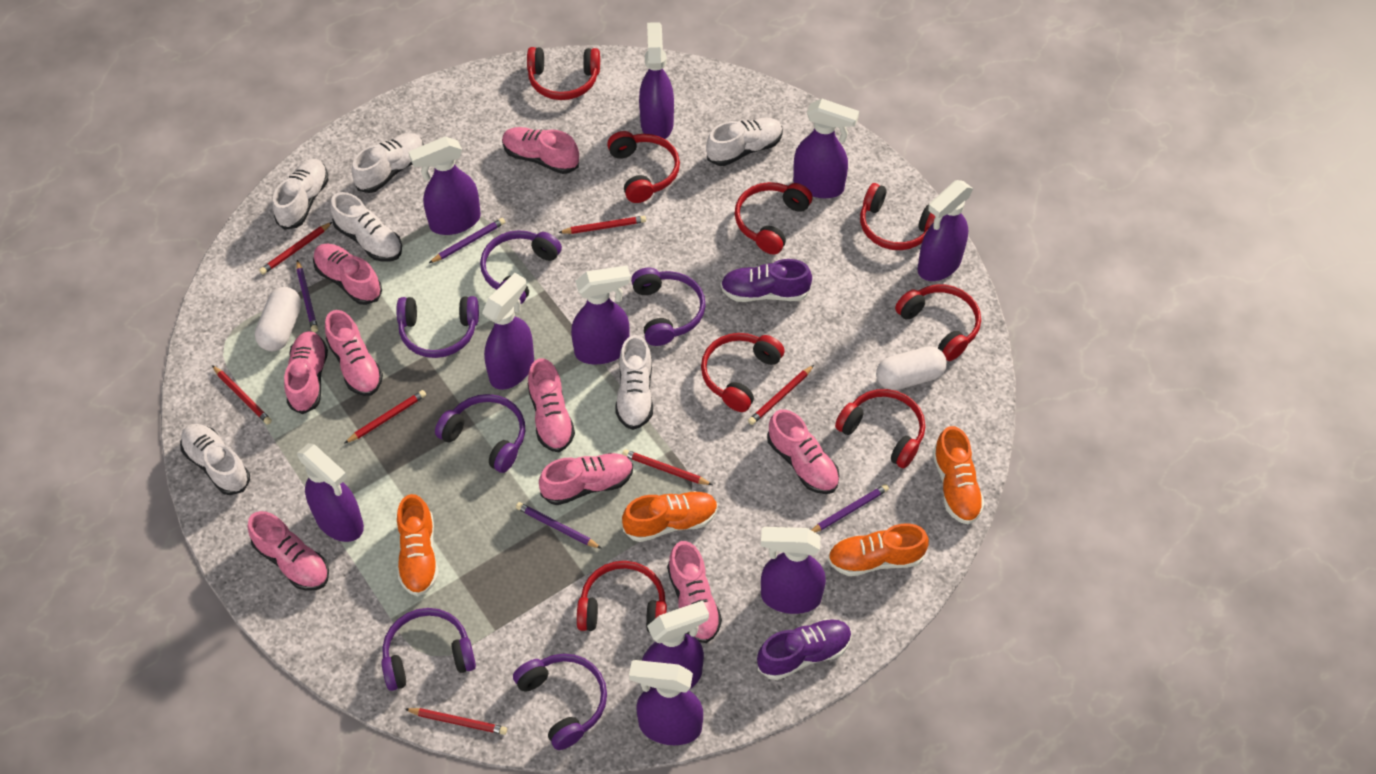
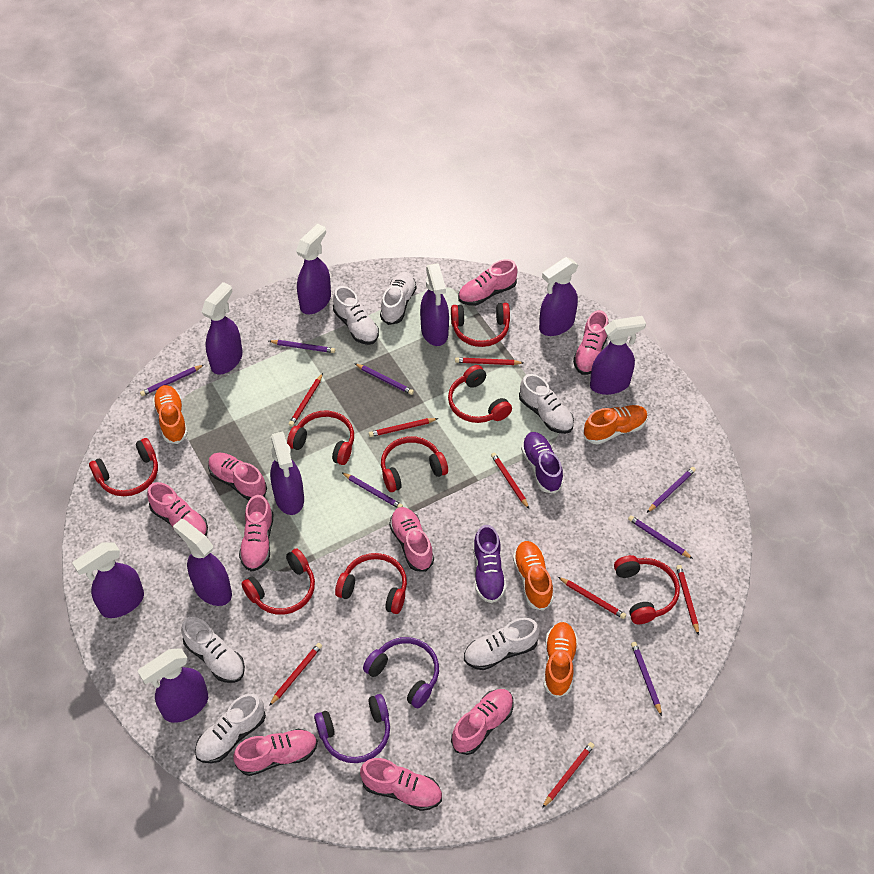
purple headphones: 6 -> 2
purple pencil: 4 -> 7
purple spray bottle: 10 -> 9
red pencil: 7 -> 8
white capsule: 2 -> 0

